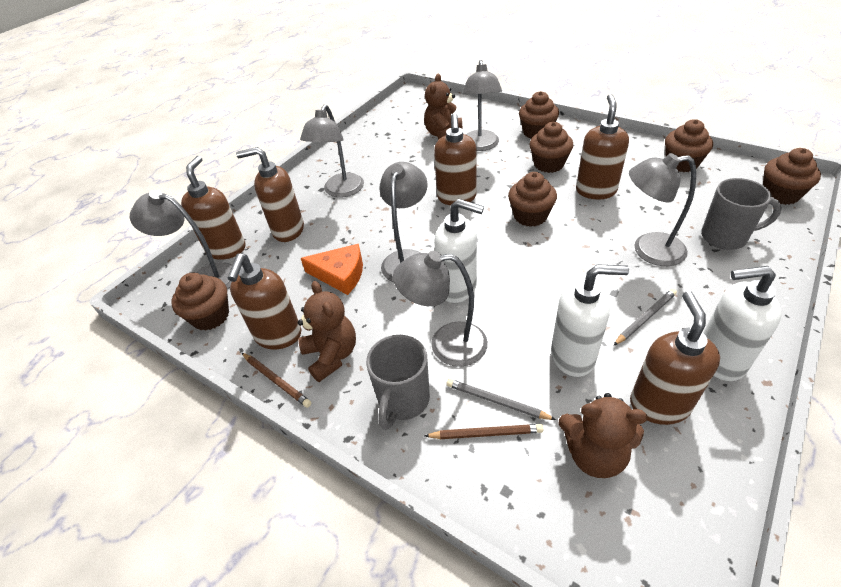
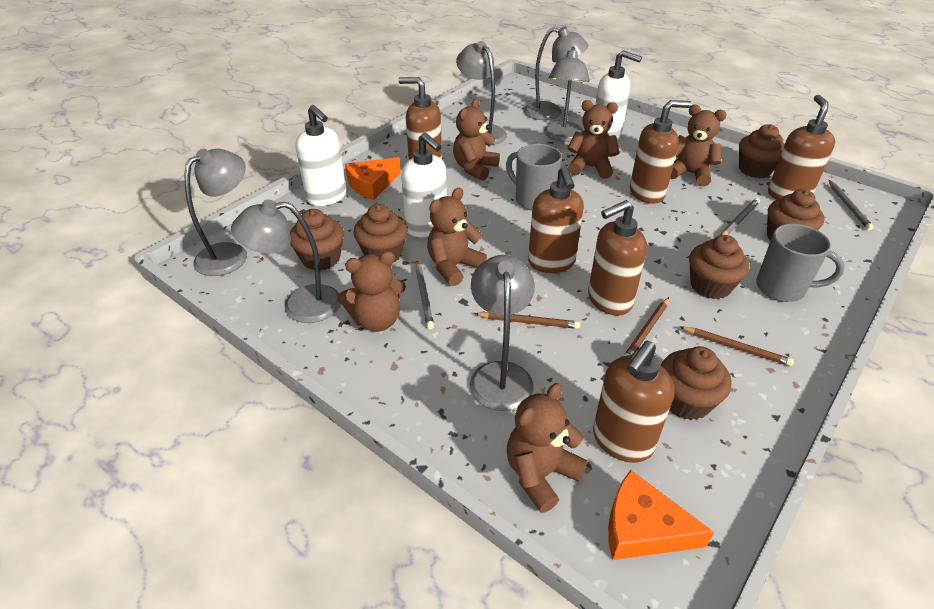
brown pencil: 2 -> 3
brown teddy bear: 3 -> 6
grey pencil: 2 -> 3
orange cheese: 1 -> 2

